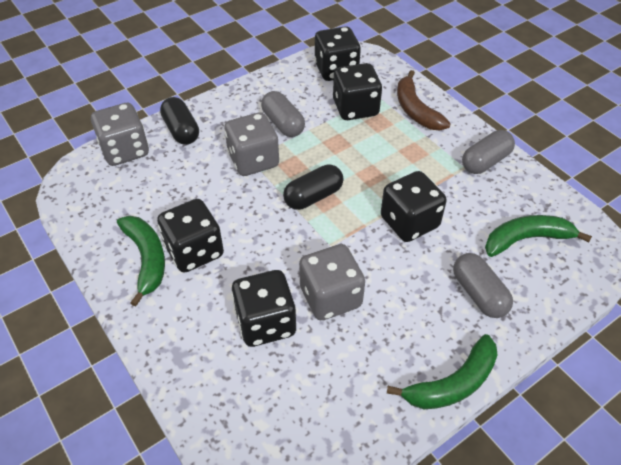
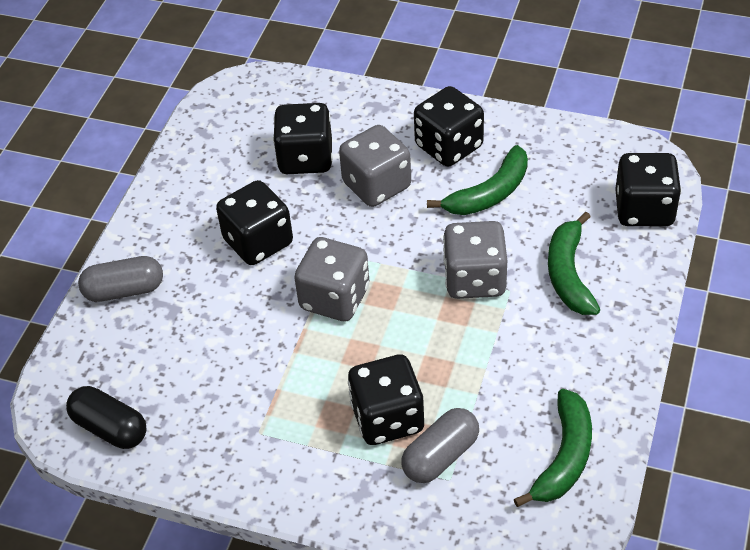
black capsule: 2 -> 1
brown banana: 1 -> 0
grey capsule: 3 -> 2

